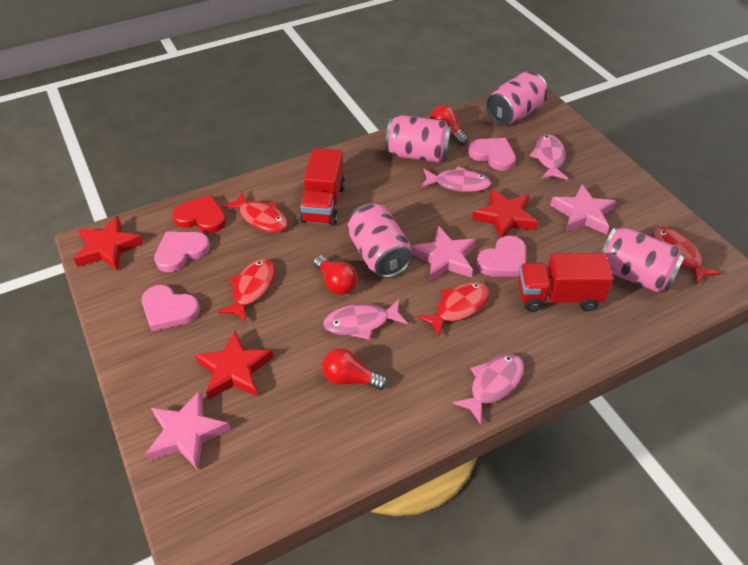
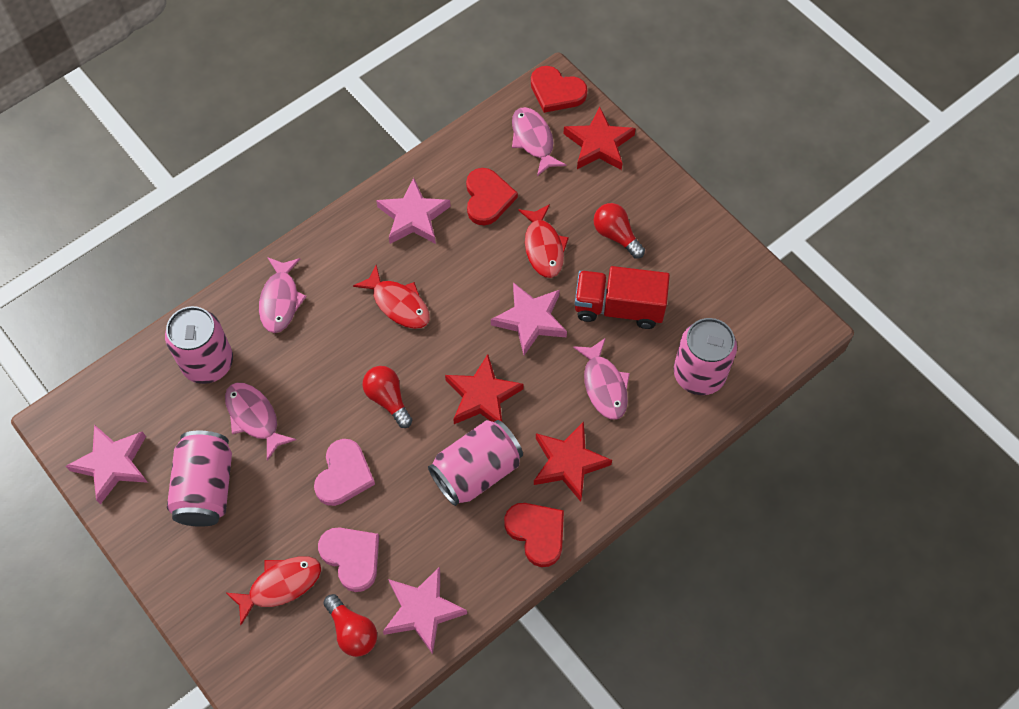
pink heart: 4 -> 2
pink star: 3 -> 4
red fish: 4 -> 3
red heart: 1 -> 3
red truck: 2 -> 1

